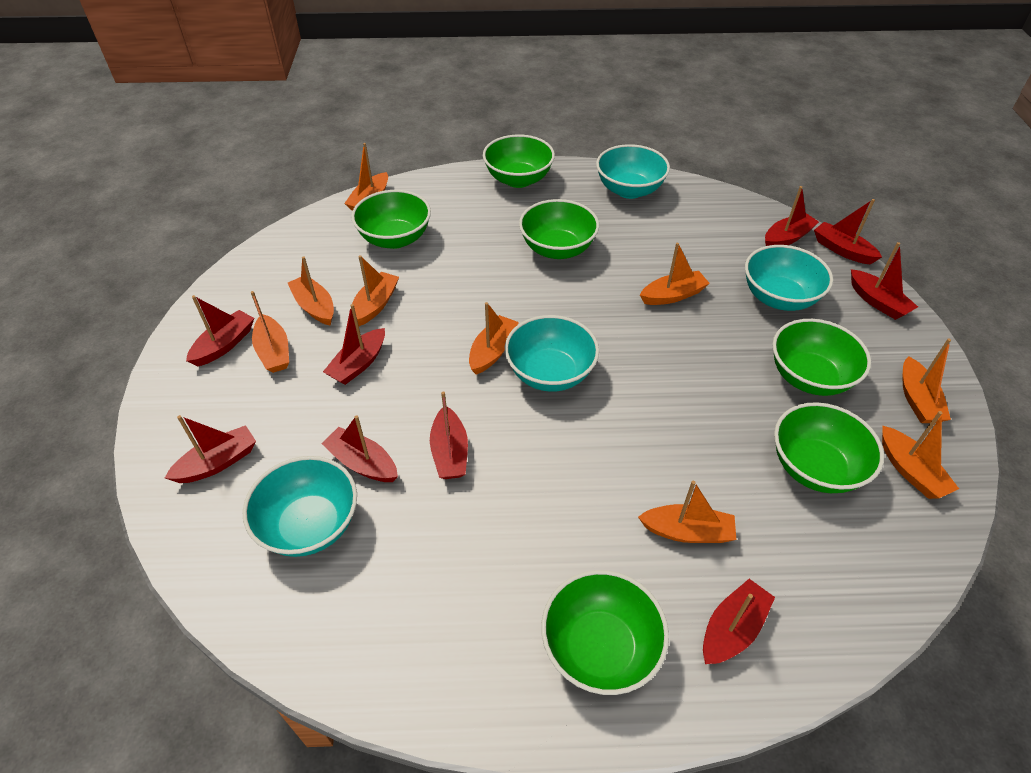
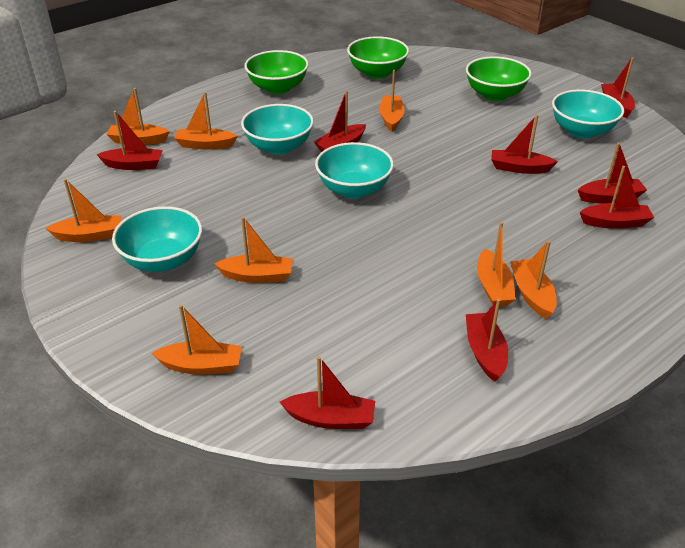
green bowl: 6 -> 3
orange boat: 9 -> 8
red boat: 9 -> 8

